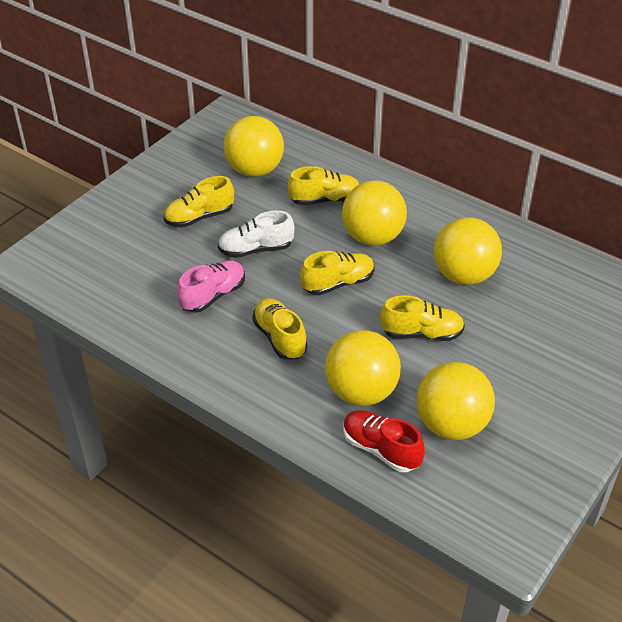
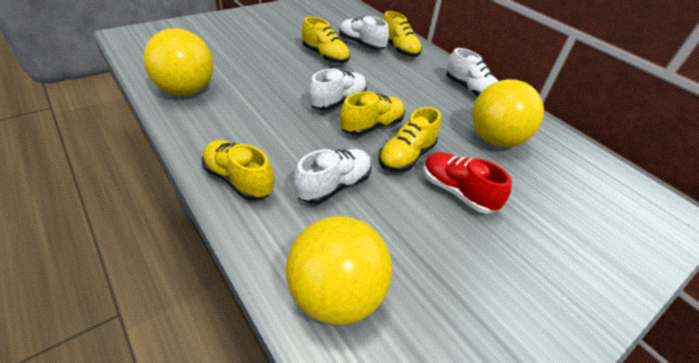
pink shoe: 1 -> 0
white shoe: 1 -> 4
yellow ball: 5 -> 3

